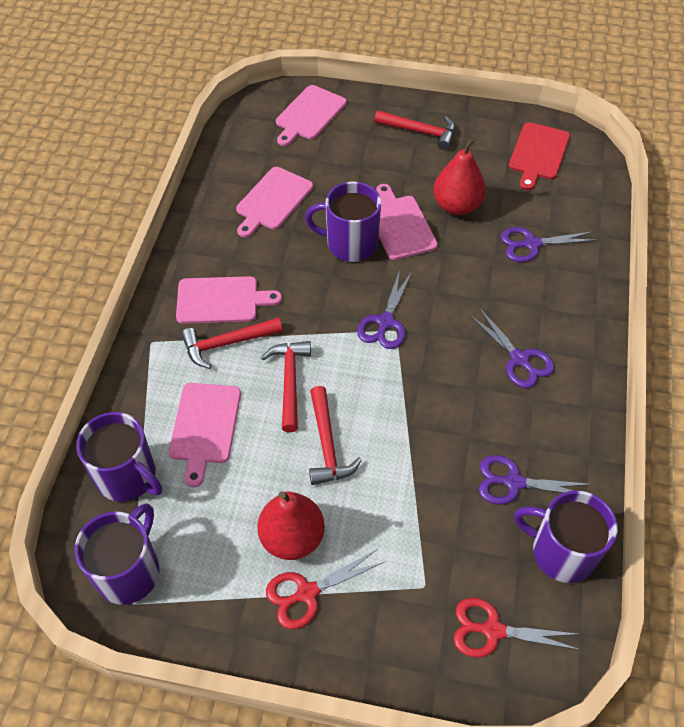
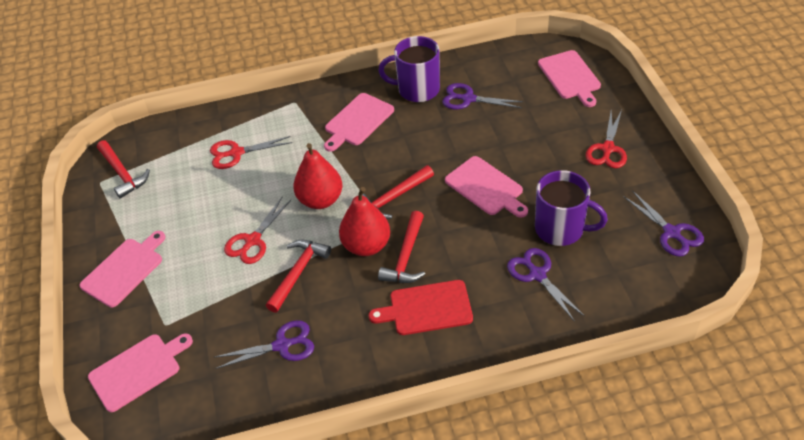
purple mug: 4 -> 2
red scissors: 2 -> 3

